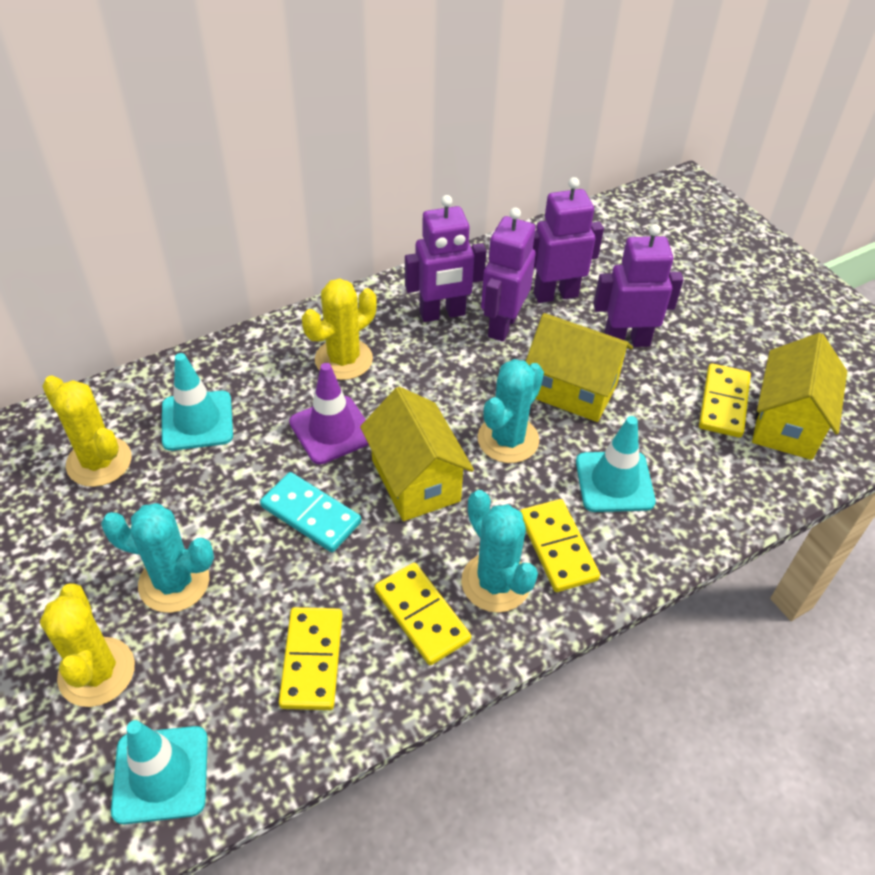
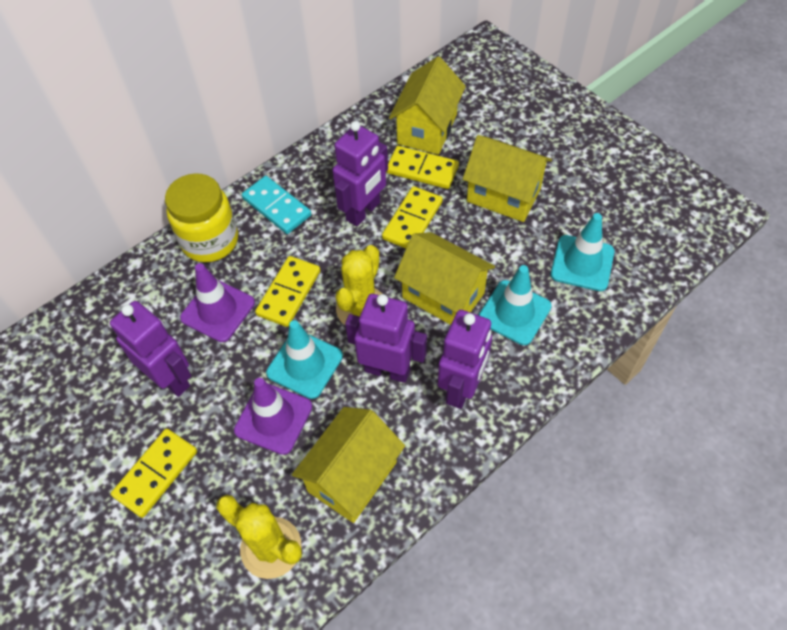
purple traffic cone: 1 -> 2
turquoise cactus: 3 -> 0
yellow cactus: 3 -> 2
yellow house: 3 -> 4
yellow jar: 0 -> 1

